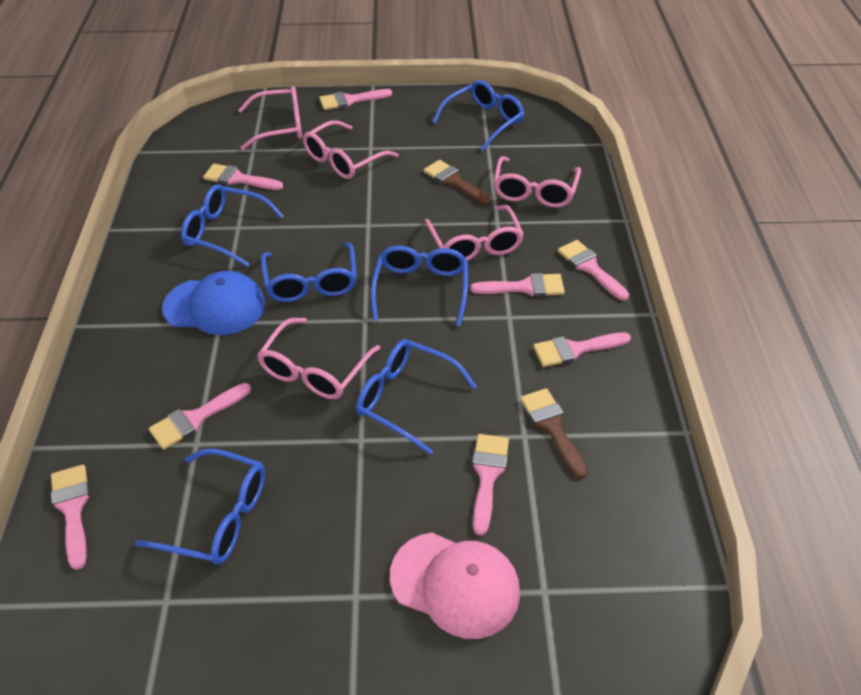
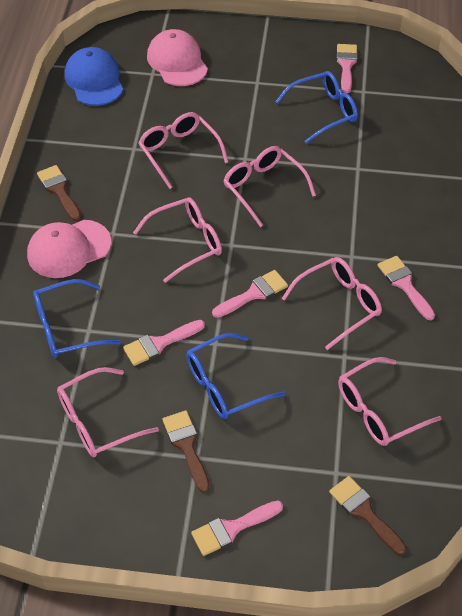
blue glasses: 6 -> 3
brown brush: 2 -> 3
pink brush: 8 -> 5
pink cap: 1 -> 2
pink glasses: 5 -> 6

